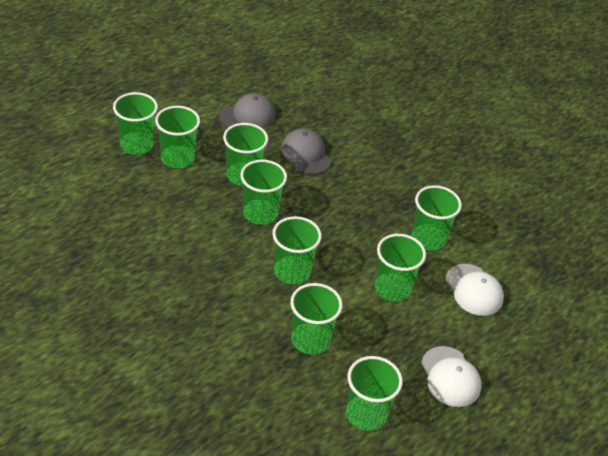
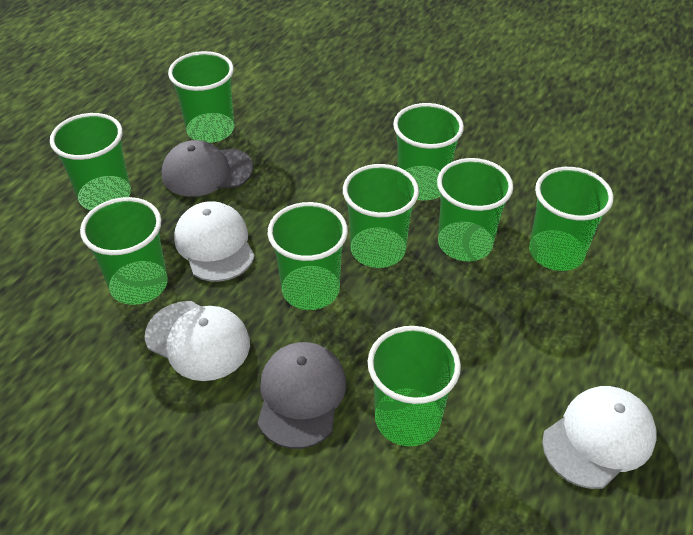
white cap: 2 -> 3

